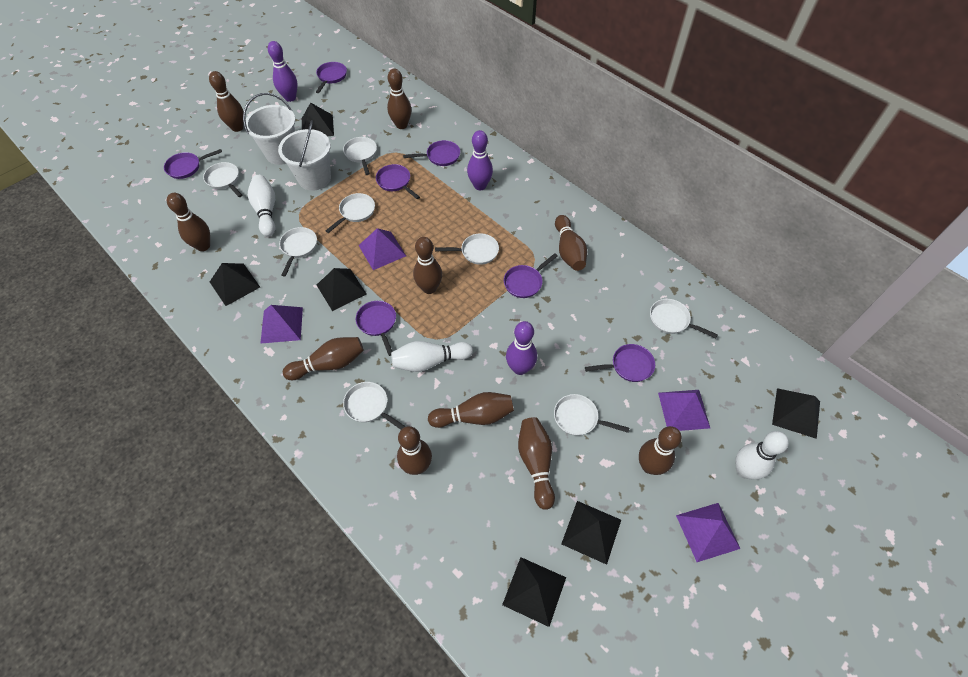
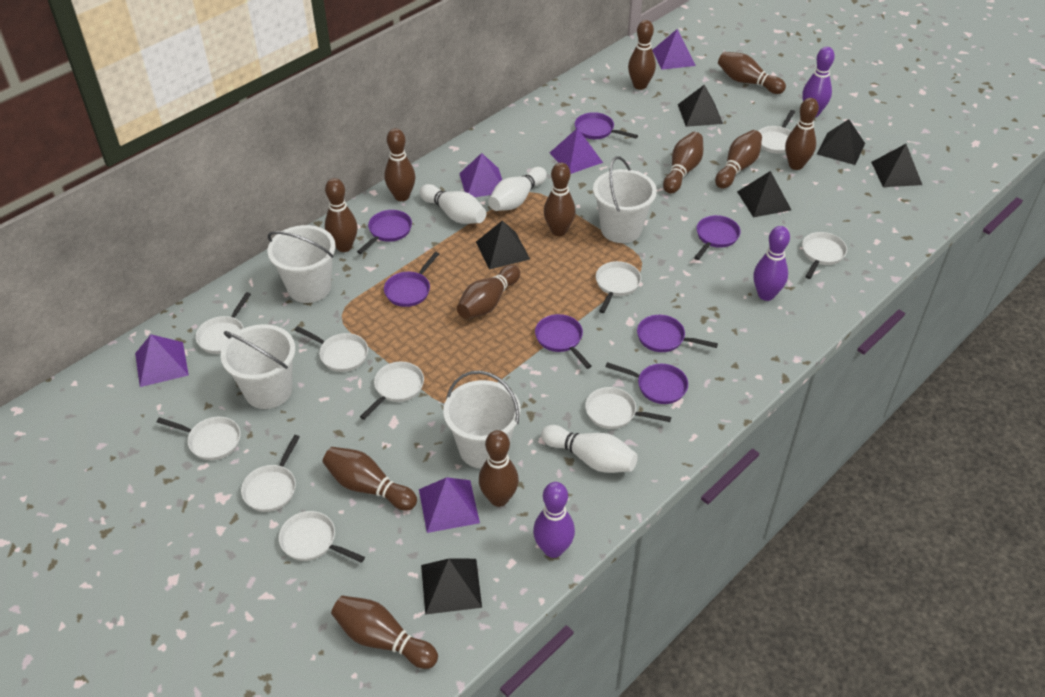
brown bowling pin: 10 -> 12
purple pyramid: 4 -> 5
white bucket: 2 -> 4
white pan: 8 -> 10

